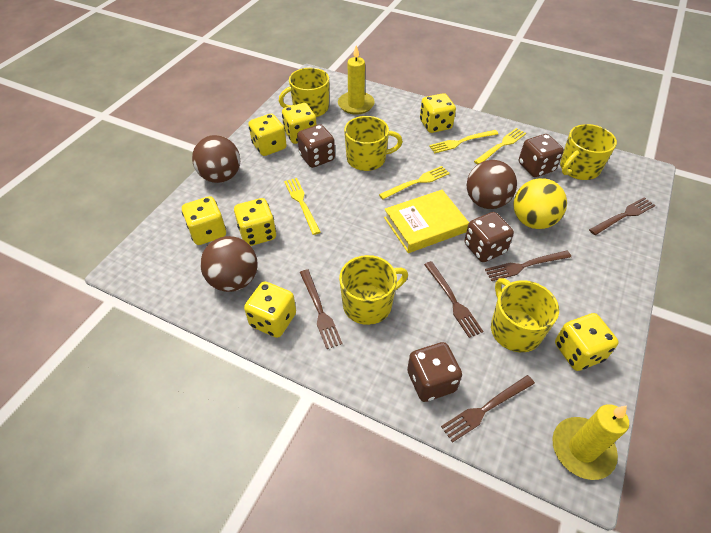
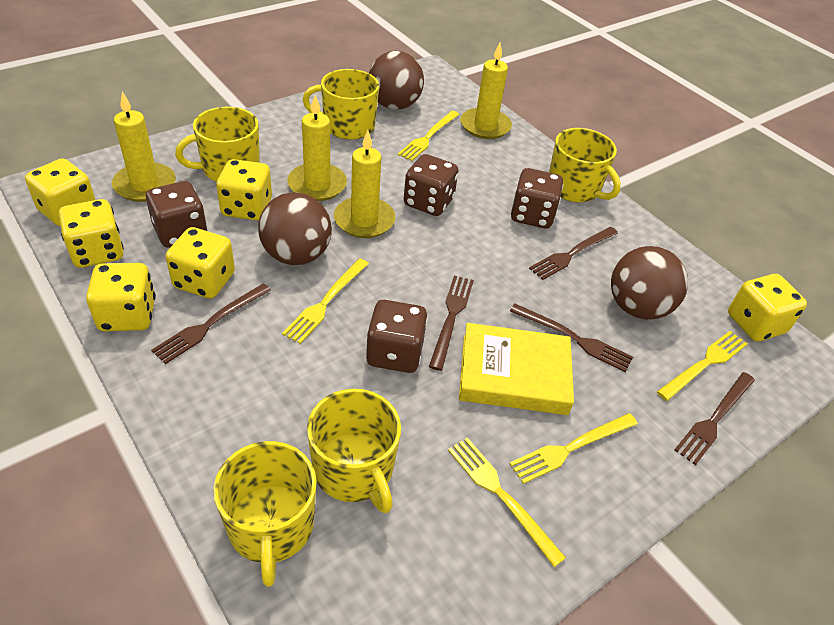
yellow ball: 1 -> 0
yellow candle: 2 -> 4
yellow dice: 7 -> 6
yellow fork: 4 -> 5

